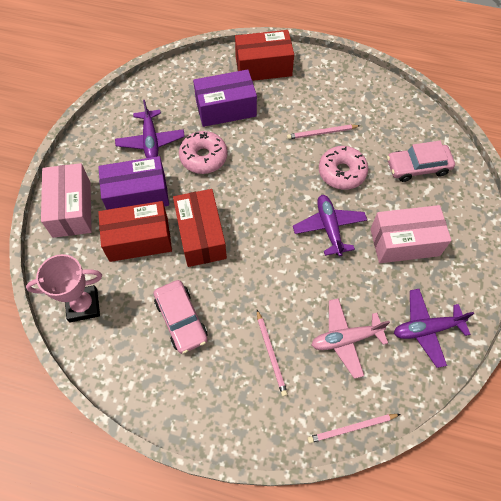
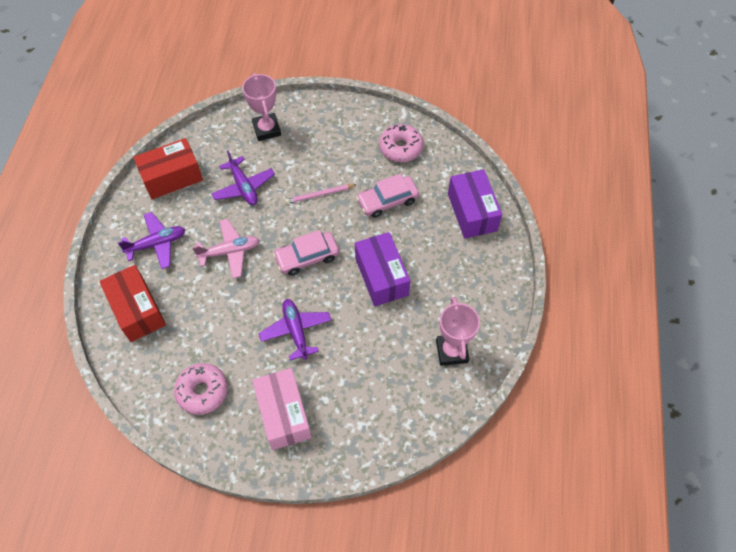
pink box: 2 -> 1
pink pencil: 3 -> 1
pink trophy: 1 -> 2
red box: 3 -> 2

